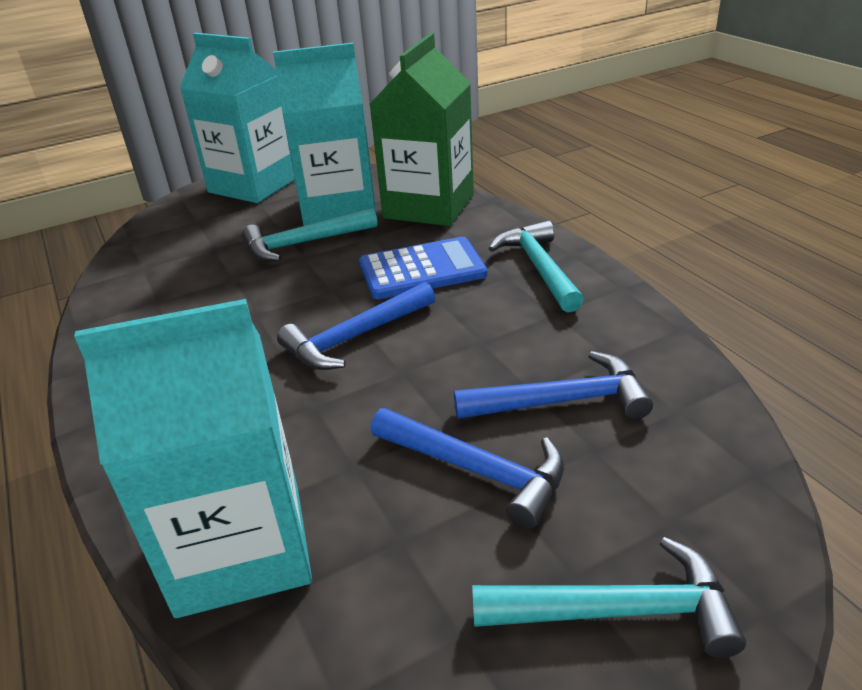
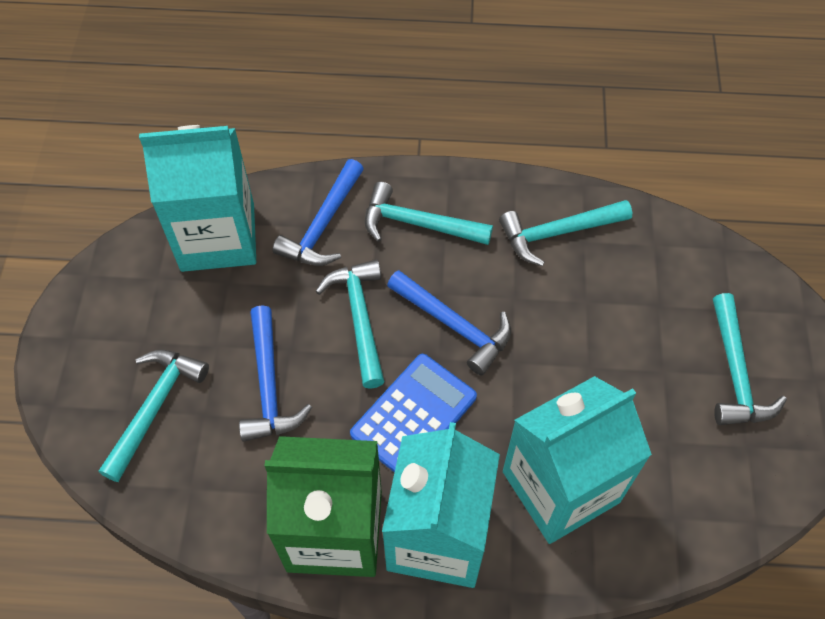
turquoise hammer: 3 -> 5

